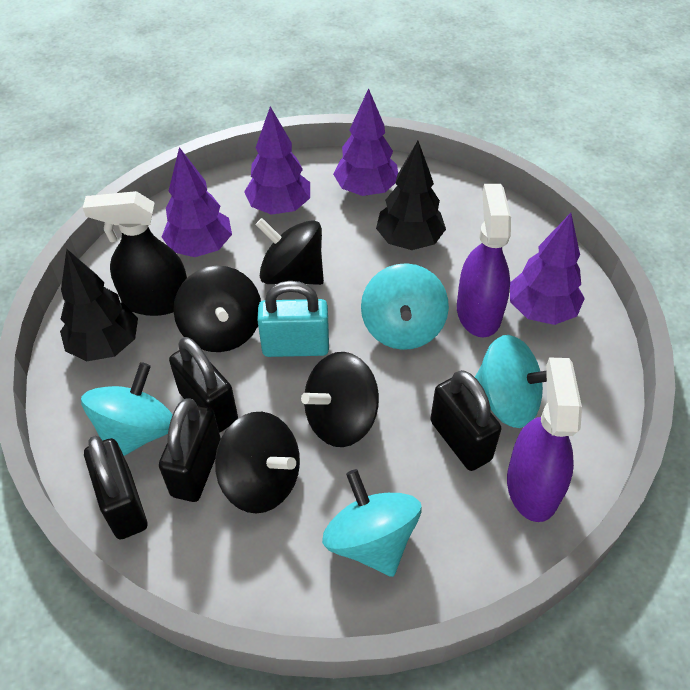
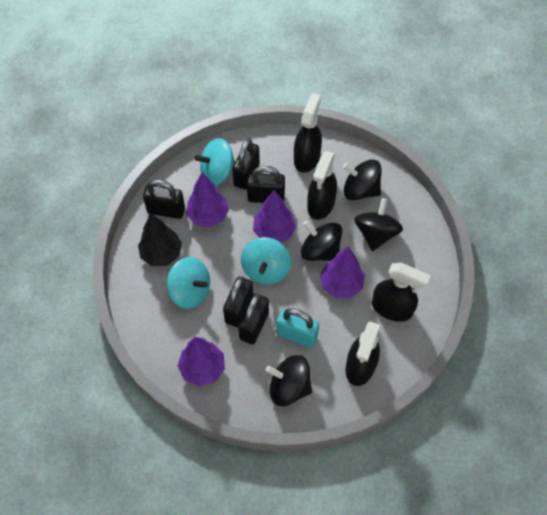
black padlock: 4 -> 5
black spray bottle: 1 -> 4
black tree: 2 -> 1
purple spray bottle: 2 -> 0
turquoise spinning top: 4 -> 3

